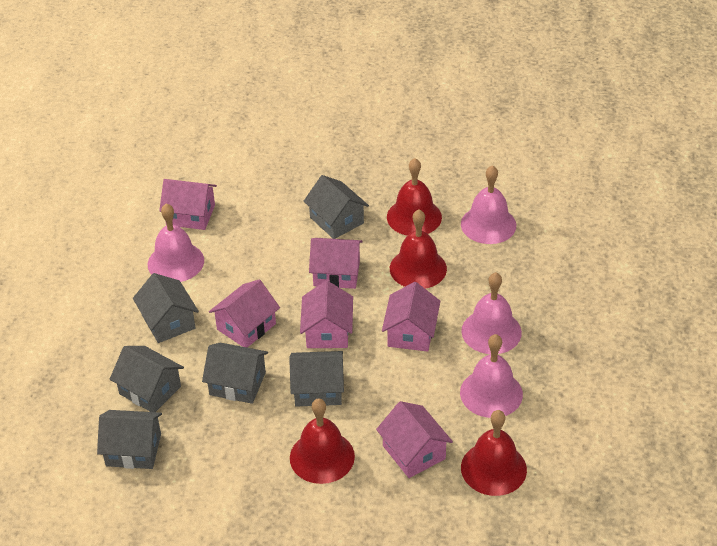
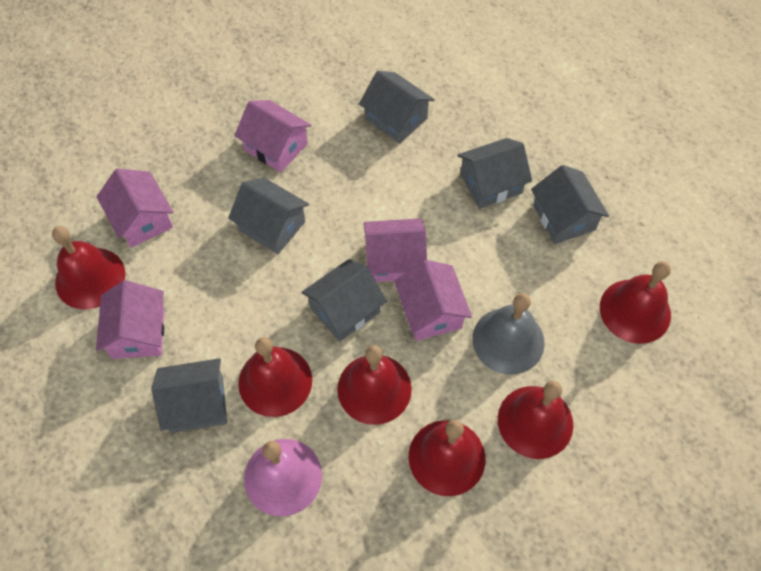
grey bell: 0 -> 1
pink bell: 4 -> 1
pink house: 6 -> 5
red bell: 4 -> 6

